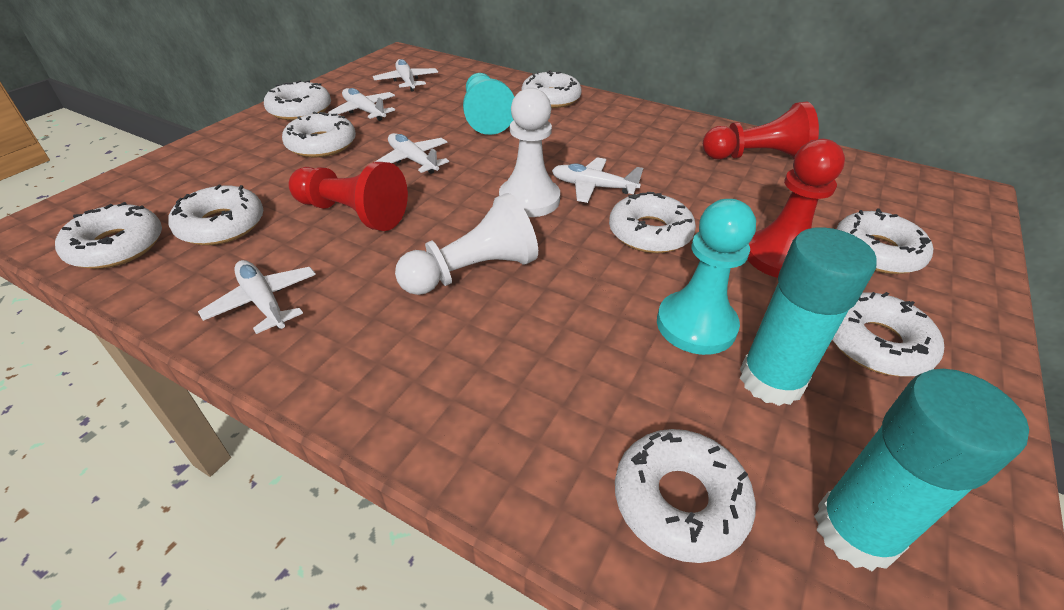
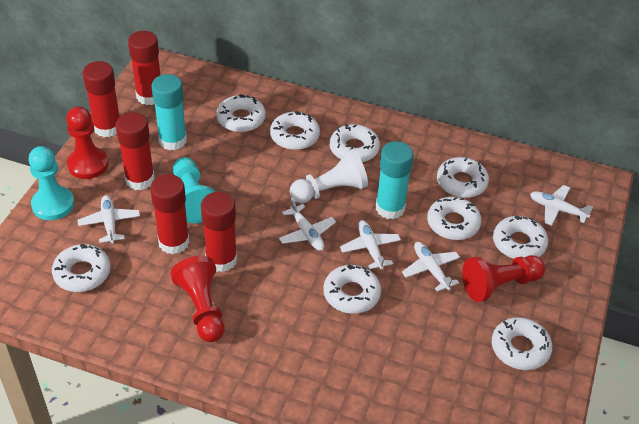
red glue stick: 0 -> 5
white pawn: 2 -> 1

